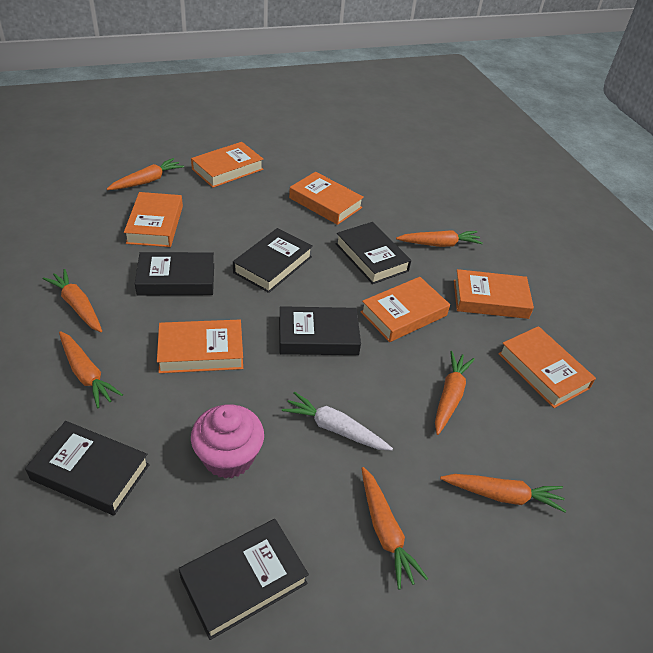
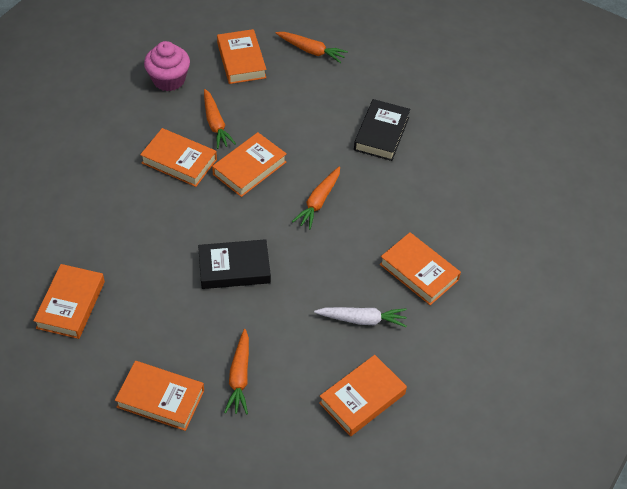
black book: 6 -> 2
orange carrot: 7 -> 4

